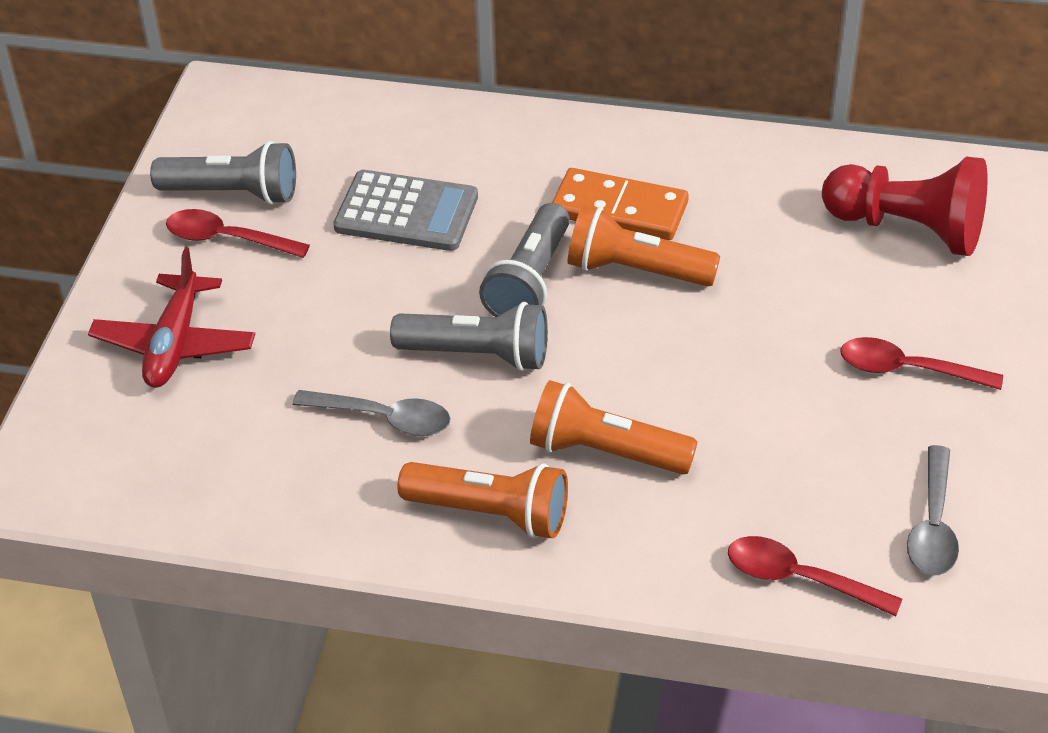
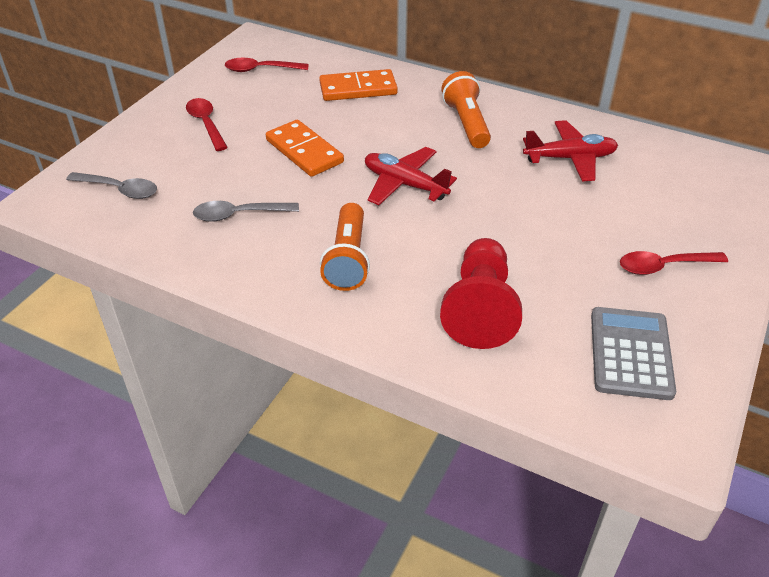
grey flashlight: 3 -> 0
orange domino: 1 -> 2
orange flashlight: 3 -> 2
red plane: 1 -> 2

